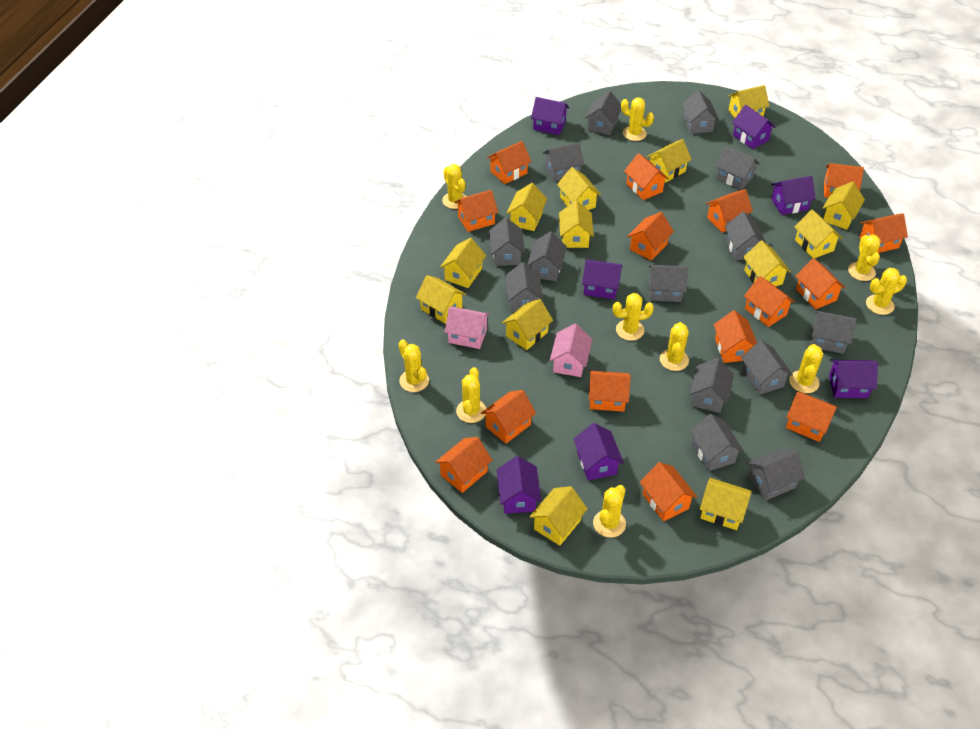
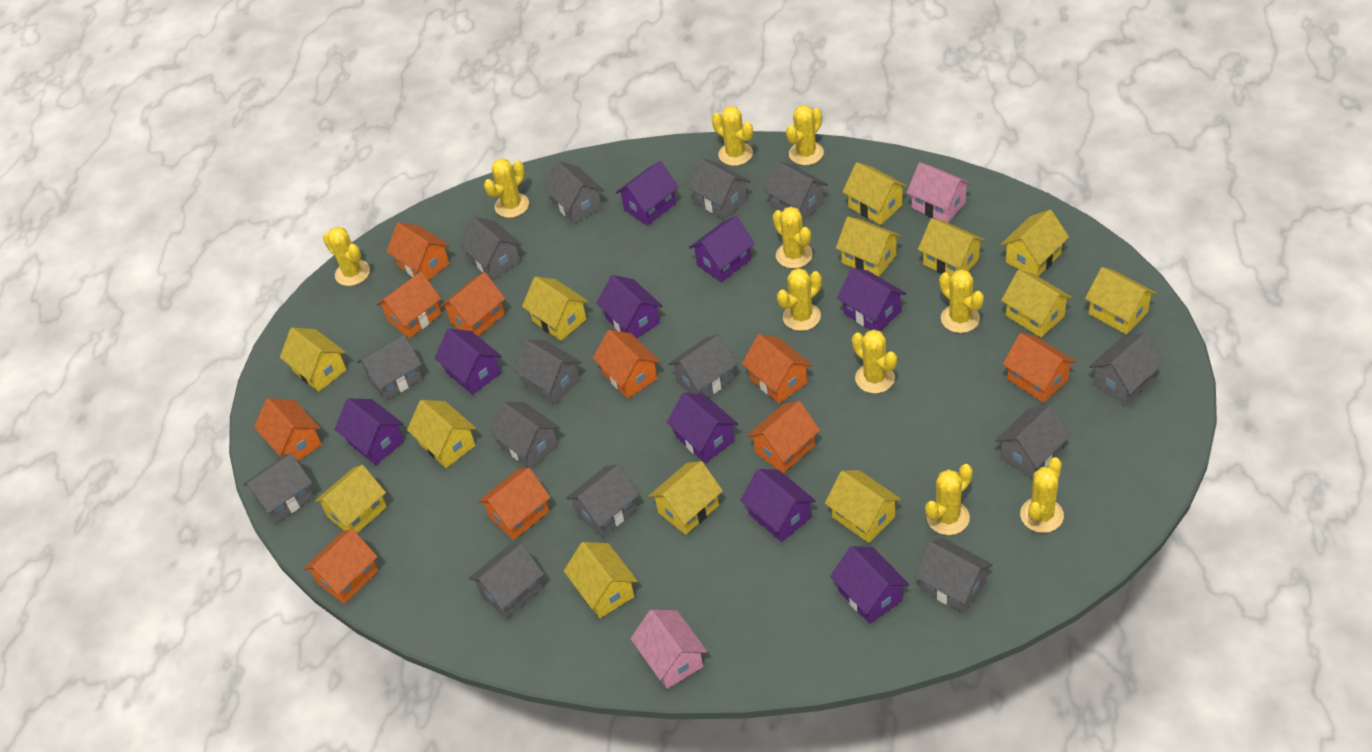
orange house: 15 -> 10
purple house: 7 -> 9

